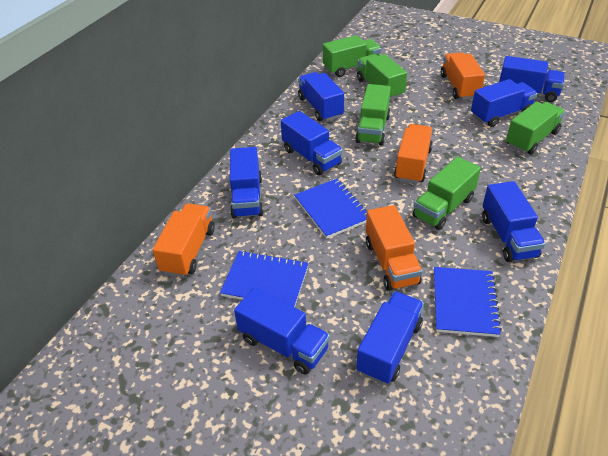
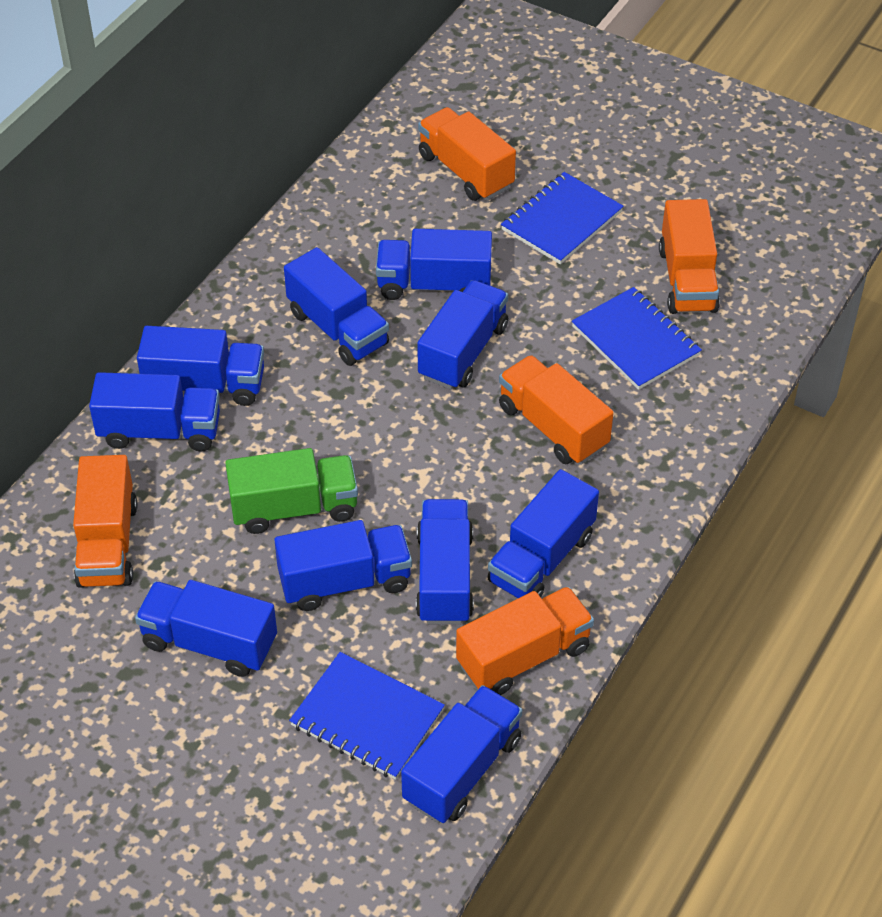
blue truck: 8 -> 10
green truck: 5 -> 1
orange truck: 4 -> 5

